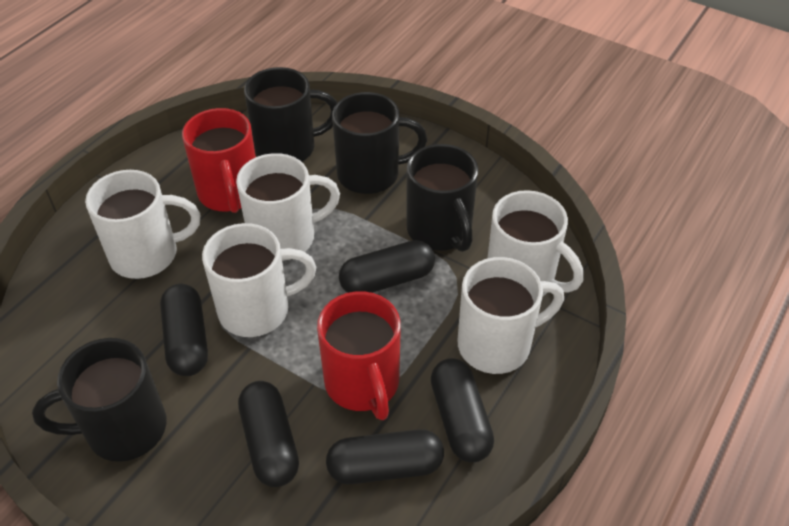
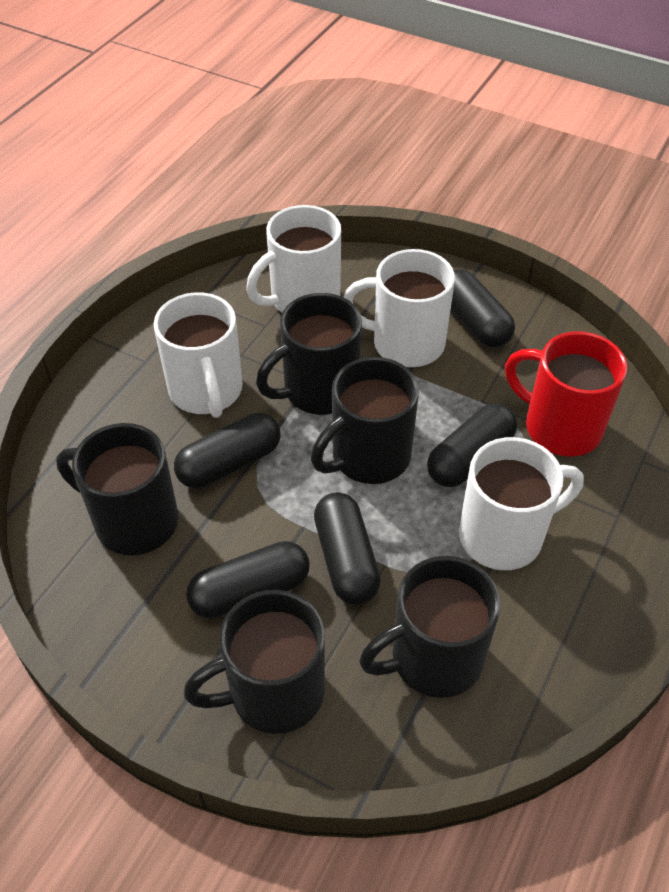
black mug: 4 -> 5
red mug: 2 -> 1
white mug: 5 -> 4

